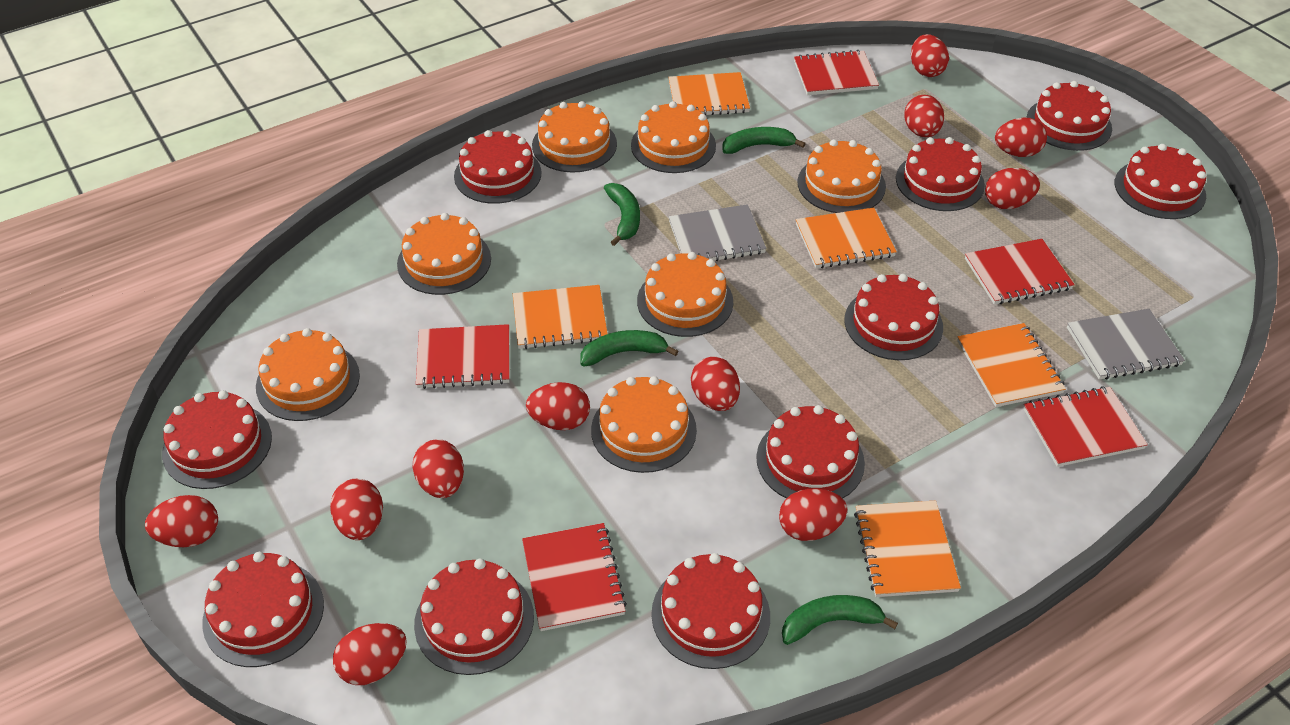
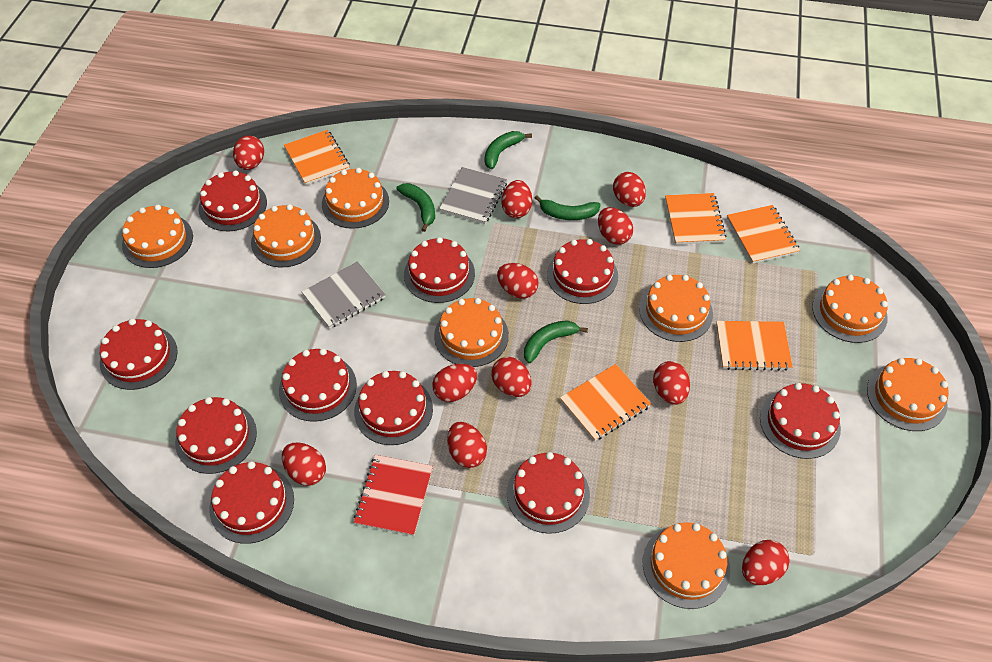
orange cake: 7 -> 8
red notebook: 5 -> 1

